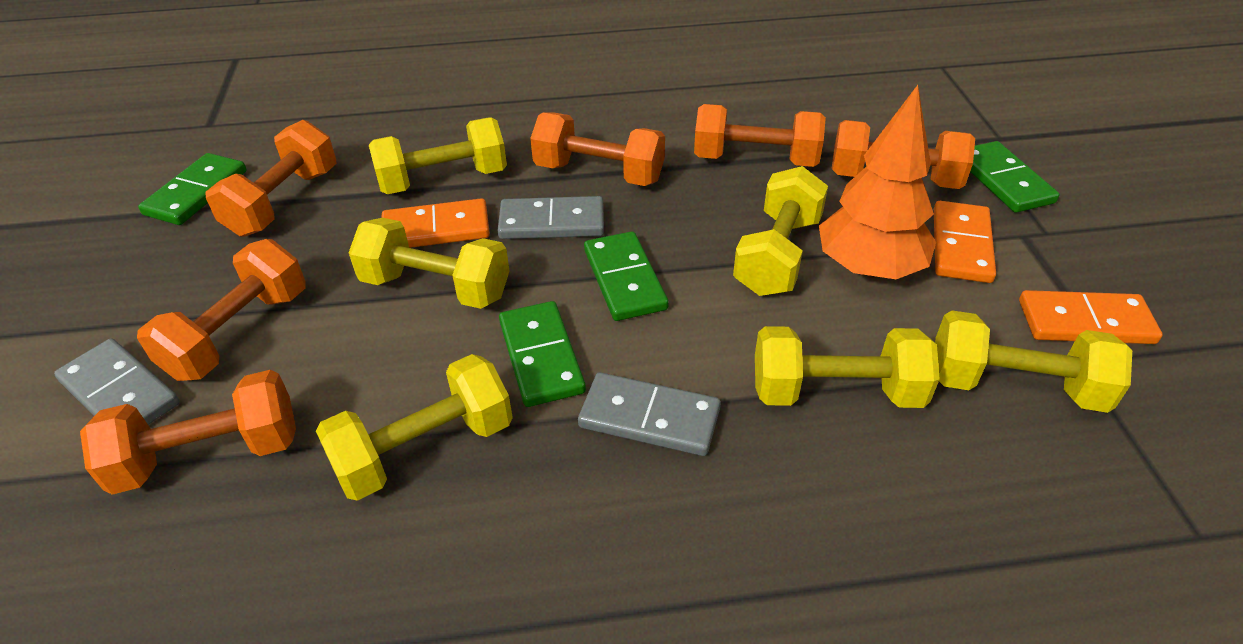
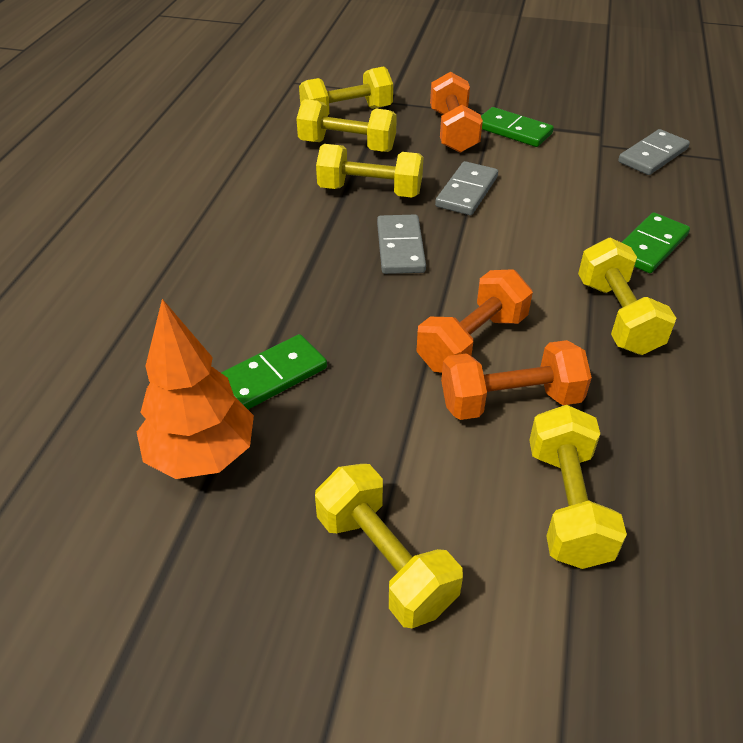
green domino: 4 -> 3
orange domino: 3 -> 0
orange dumbbell: 6 -> 3

